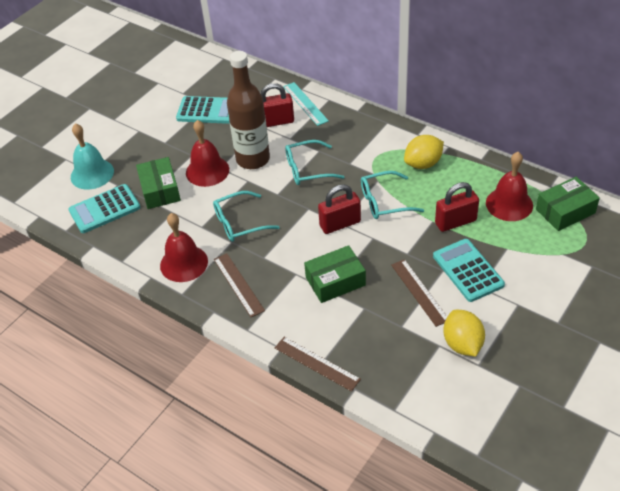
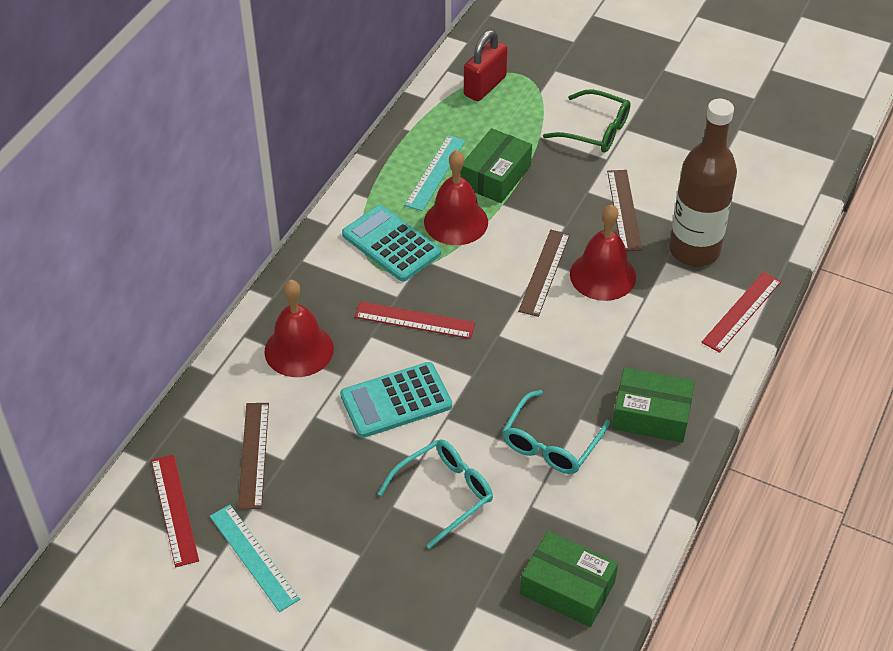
green glasses: 0 -> 1
red padlock: 3 -> 1
red ruler: 0 -> 3
turquoise bell: 1 -> 0
turquoise calculator: 3 -> 2
turquoise glasses: 3 -> 2
turquoise ruler: 1 -> 2
yellow lemon: 2 -> 0

